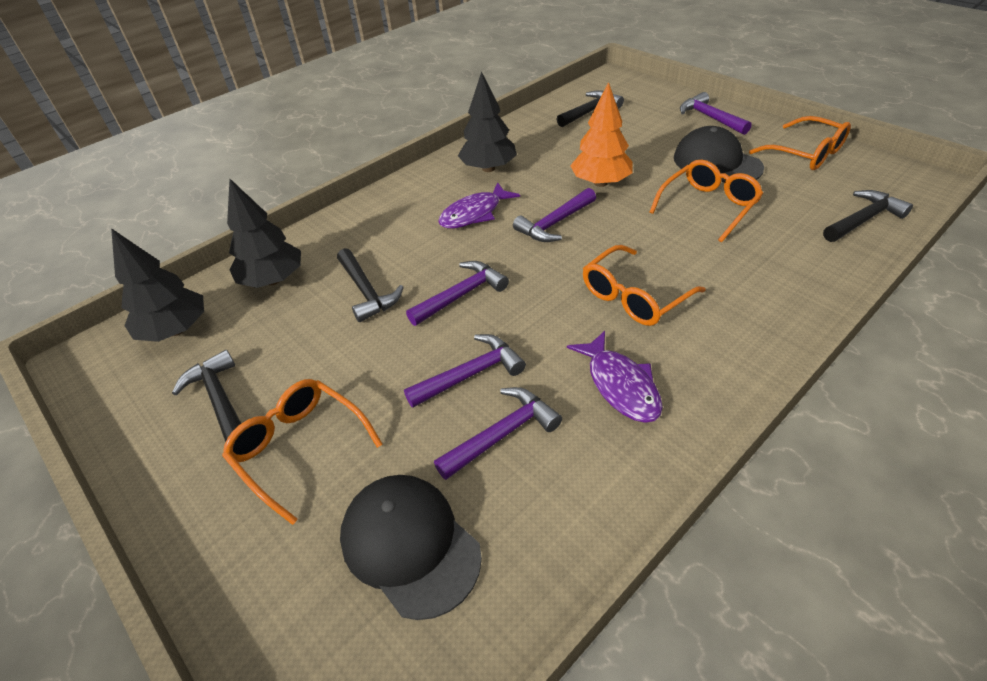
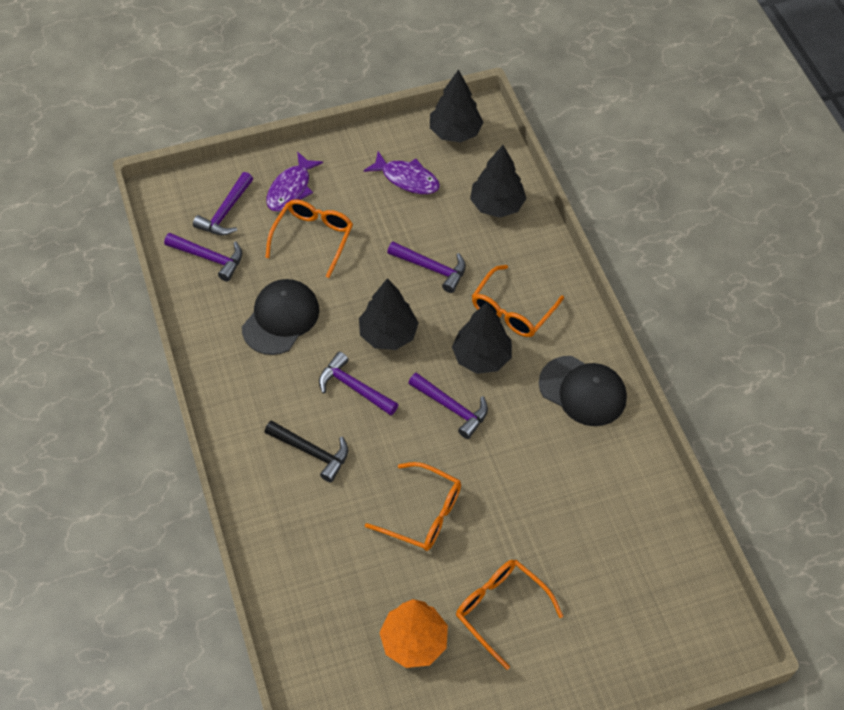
black hammer: 4 -> 1
black tree: 3 -> 4

